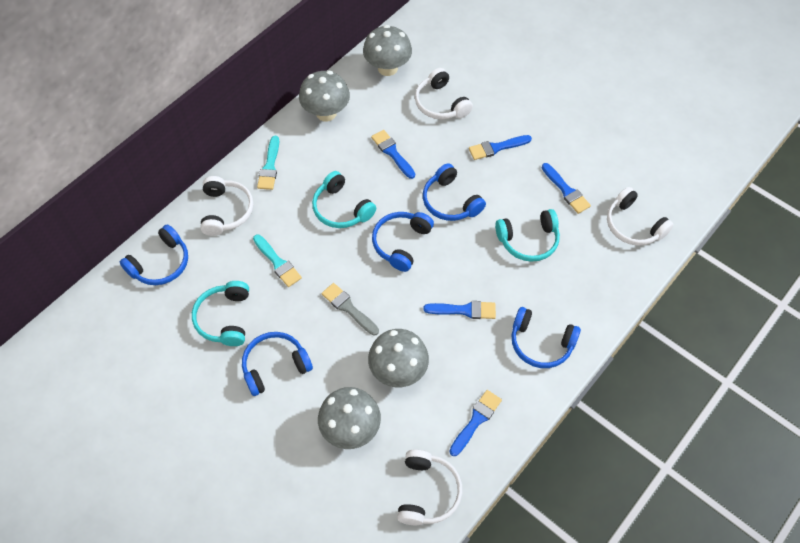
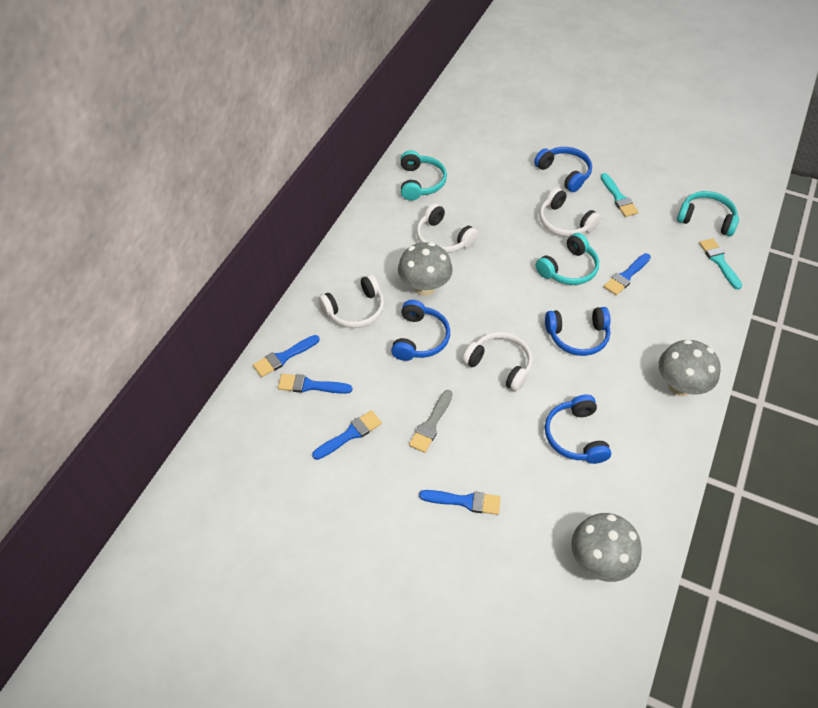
blue headphones: 5 -> 4
grey mushroom: 4 -> 3

